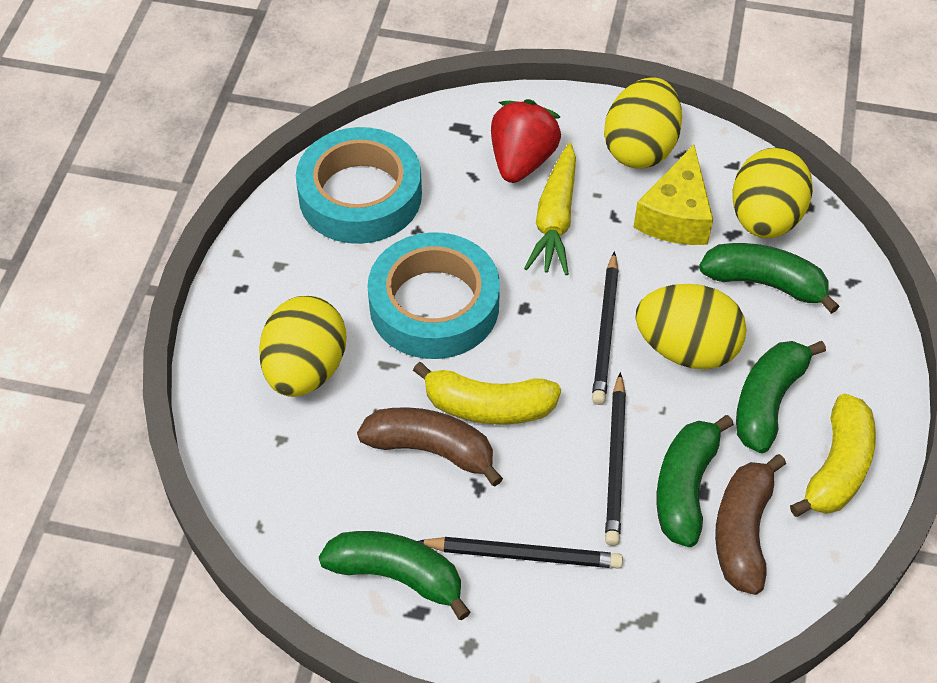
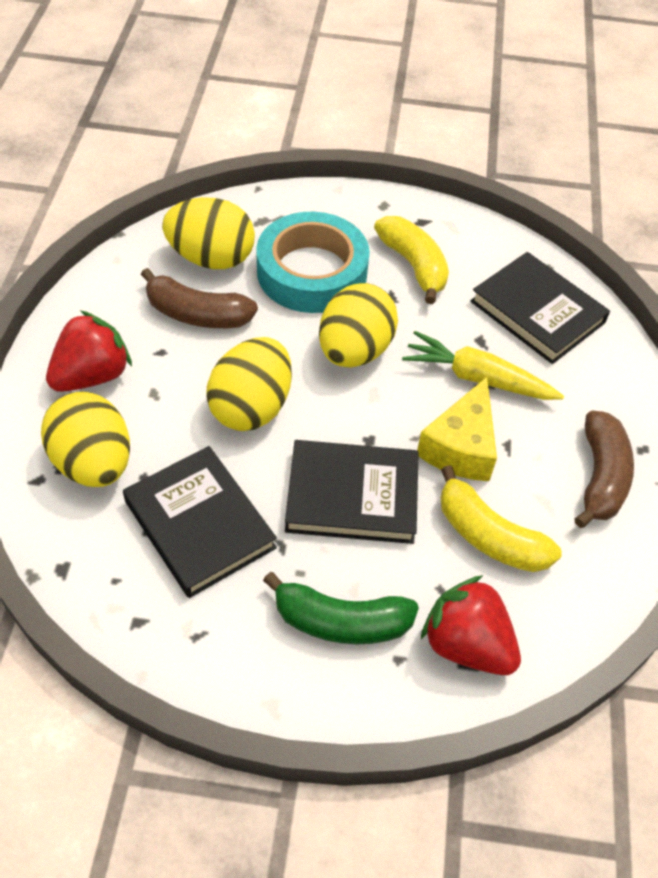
black book: 0 -> 3
black pencil: 3 -> 0
green banana: 4 -> 1
red strawberry: 1 -> 2
turquoise tape: 2 -> 1

